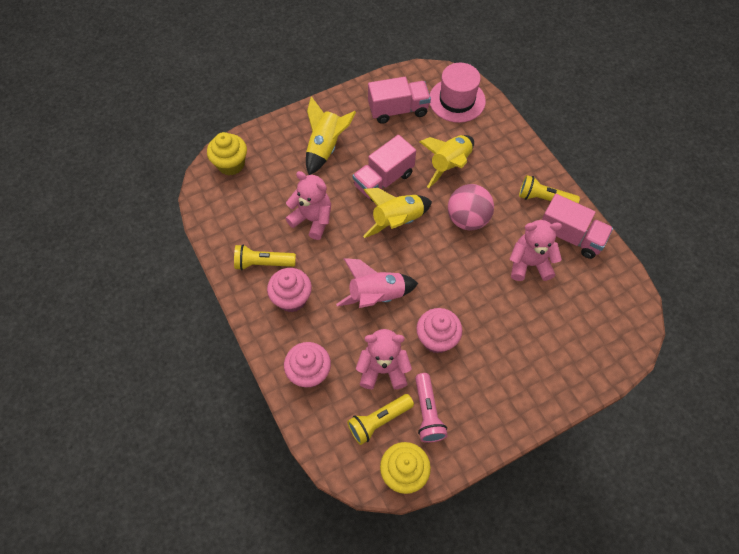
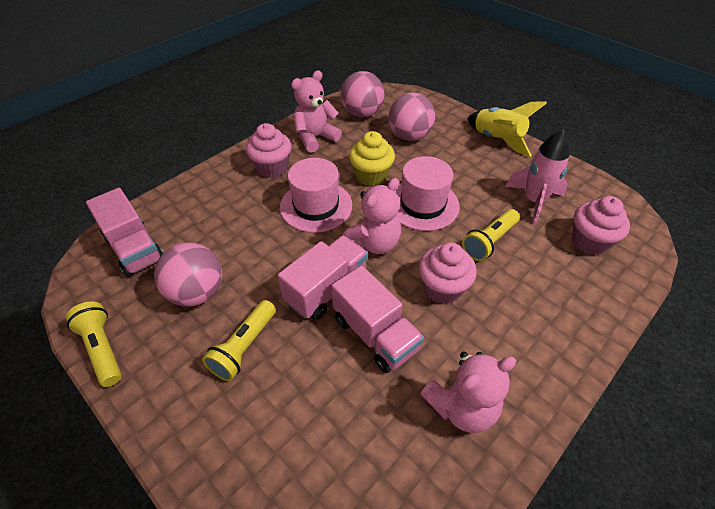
pink ball: 1 -> 3
pink flashlight: 1 -> 0
pink hat: 1 -> 2
yellow cupcake: 2 -> 1
yellow rocket: 3 -> 1

